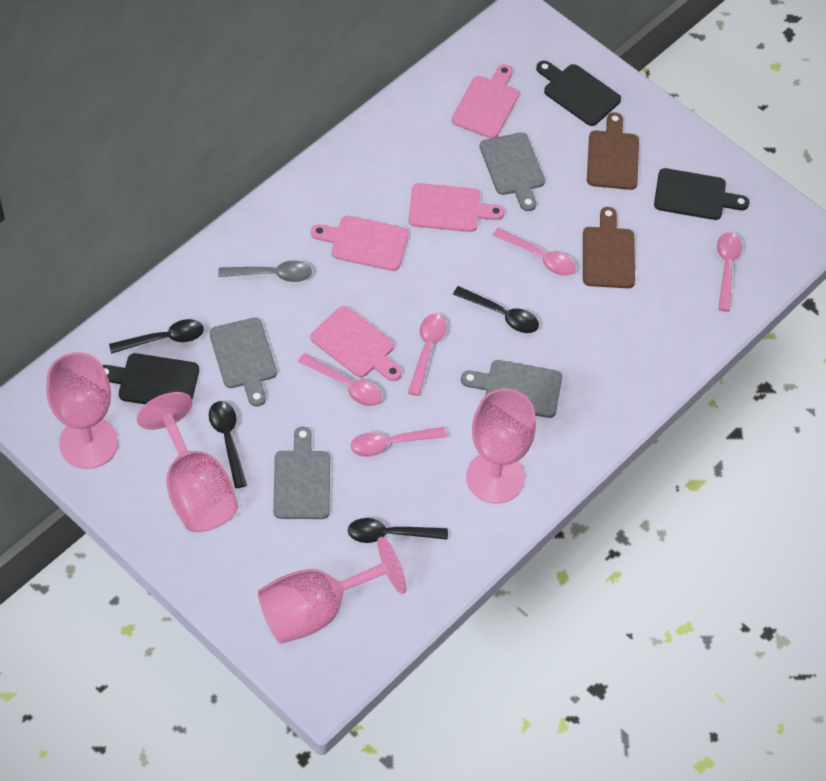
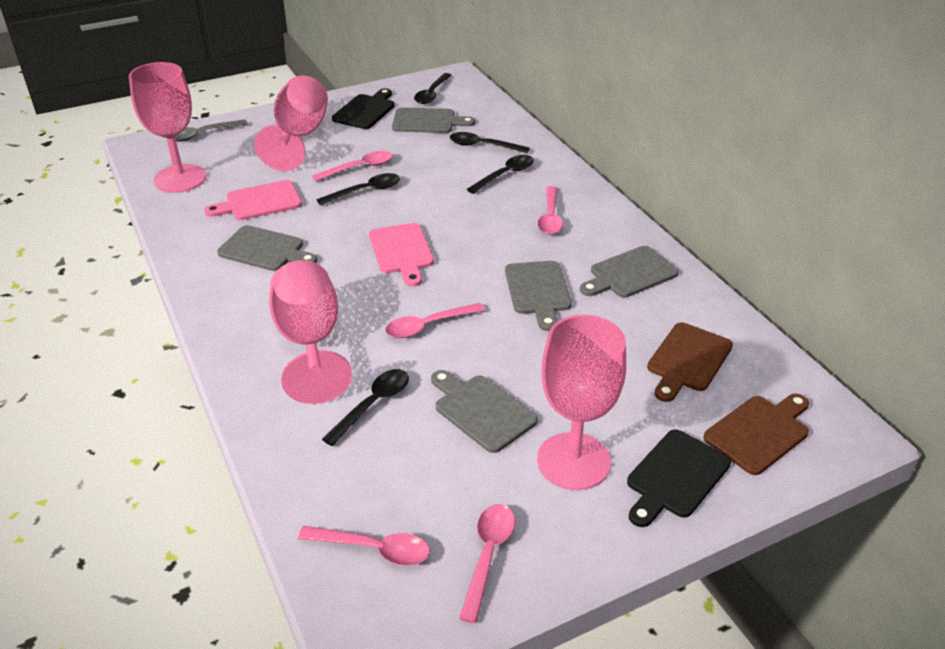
black cutting board: 3 -> 2
black spoon: 4 -> 5
grey cutting board: 4 -> 5
pink cutting board: 4 -> 2

